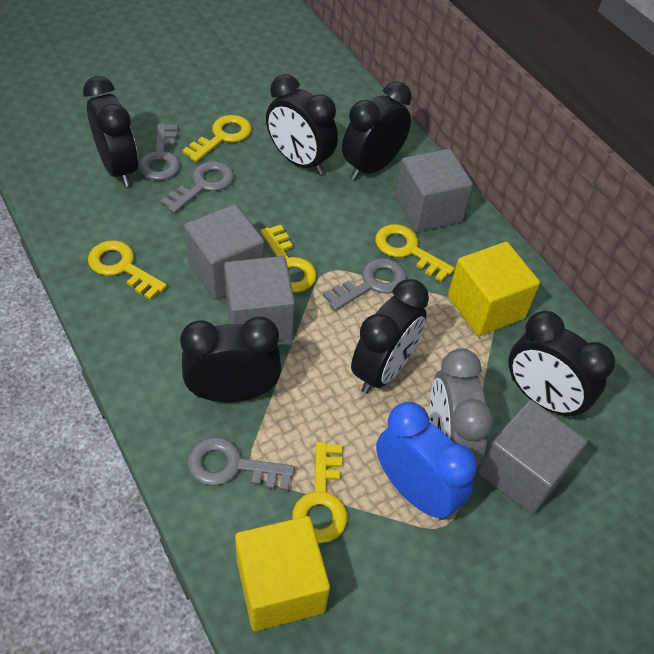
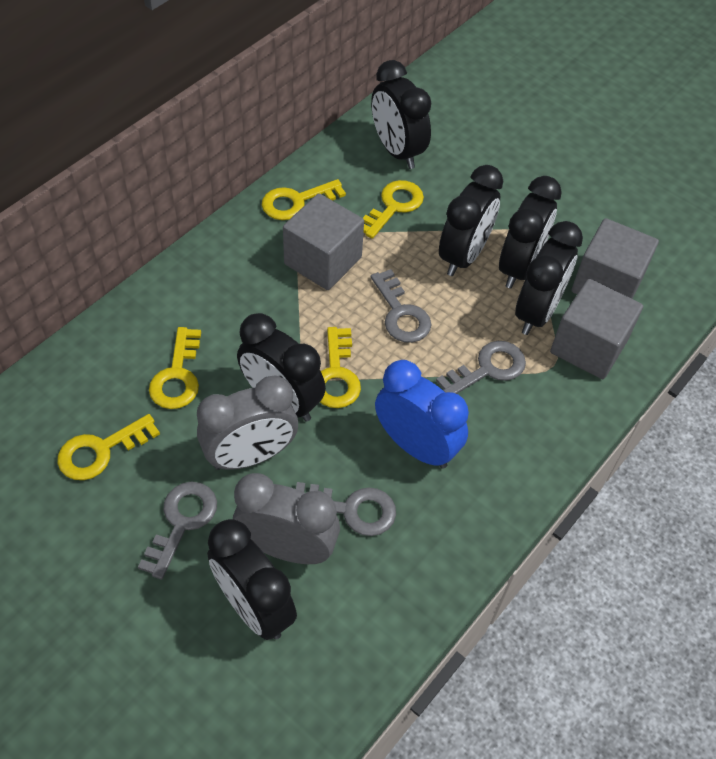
grey clock: 1 -> 2
grey cube: 4 -> 3
yellow cube: 2 -> 0

